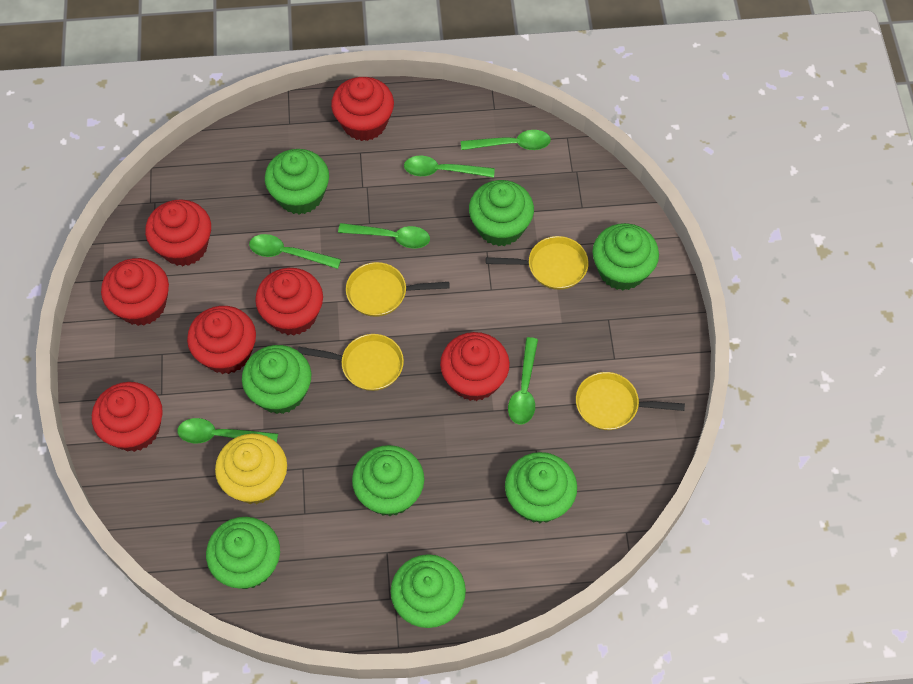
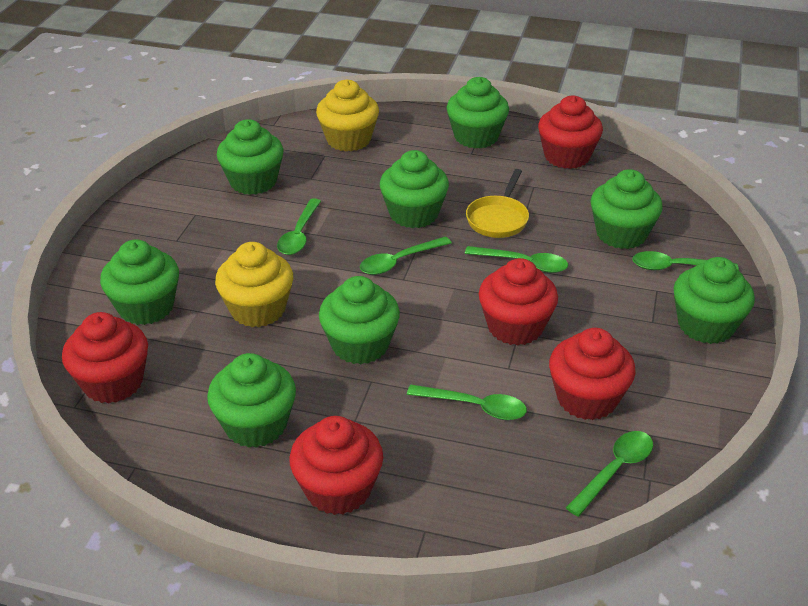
red cupcake: 7 -> 5
yellow cupcake: 1 -> 2
yellow pan: 4 -> 1

